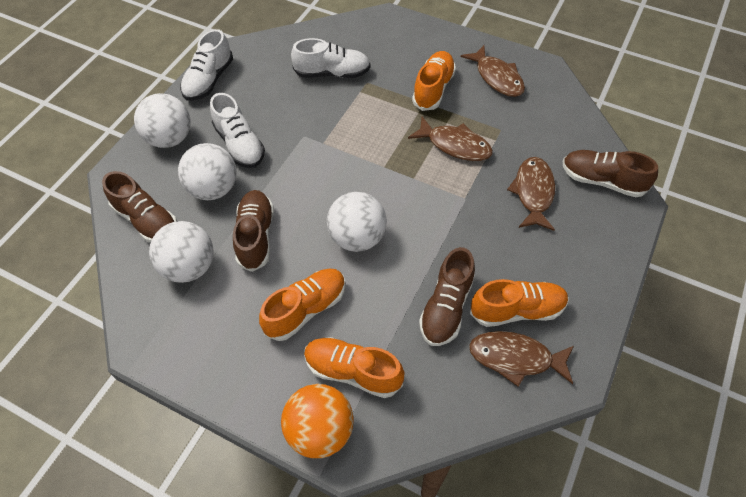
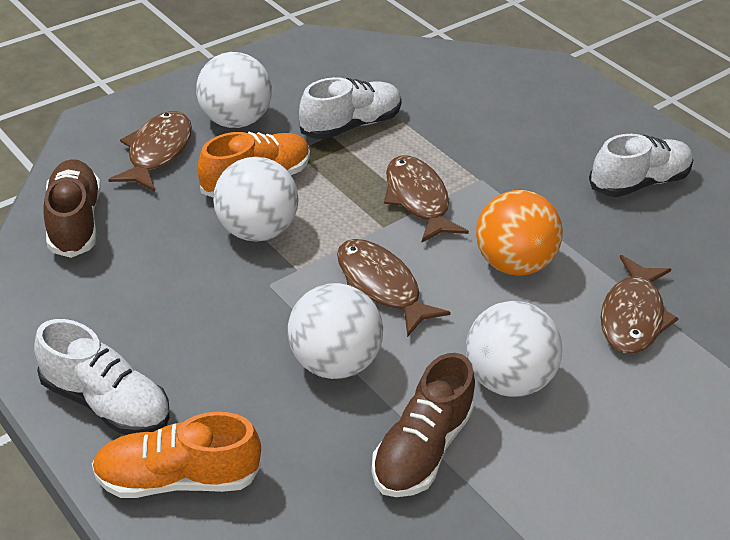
brown shoe: 4 -> 2
orange shoe: 4 -> 2

